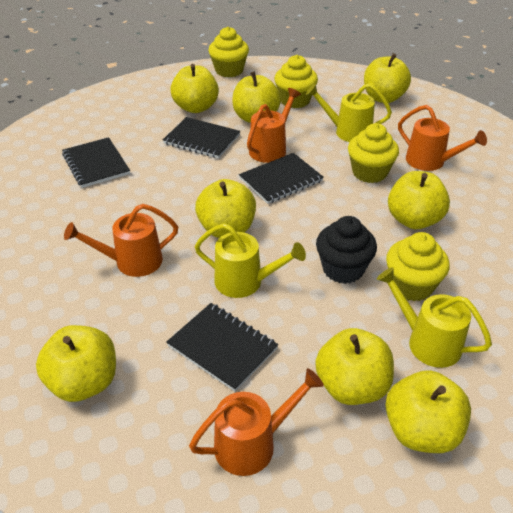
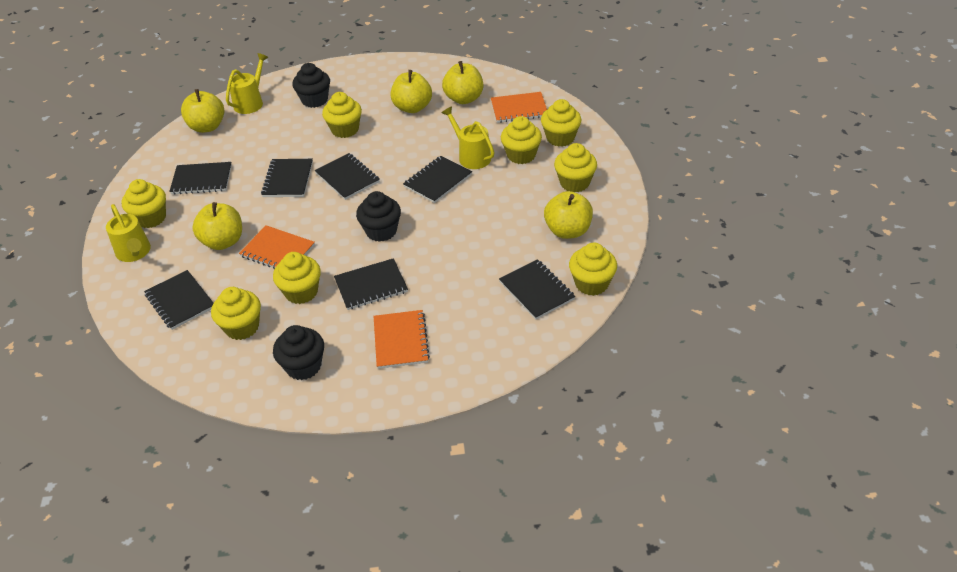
black cupcake: 1 -> 3
black notebook: 4 -> 7
orange notebook: 0 -> 3
orange watering can: 4 -> 0
yellow apple: 8 -> 5
yellow cupcake: 4 -> 8

